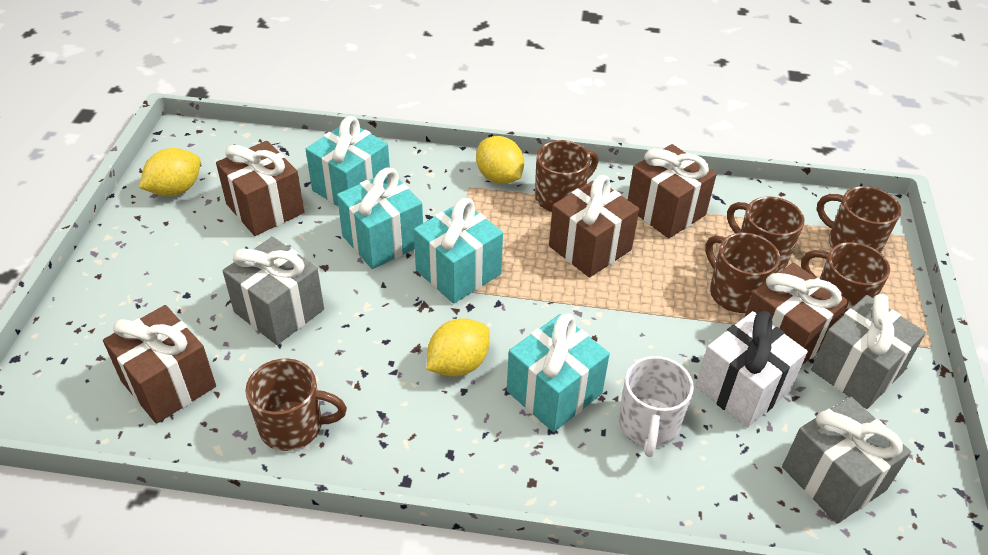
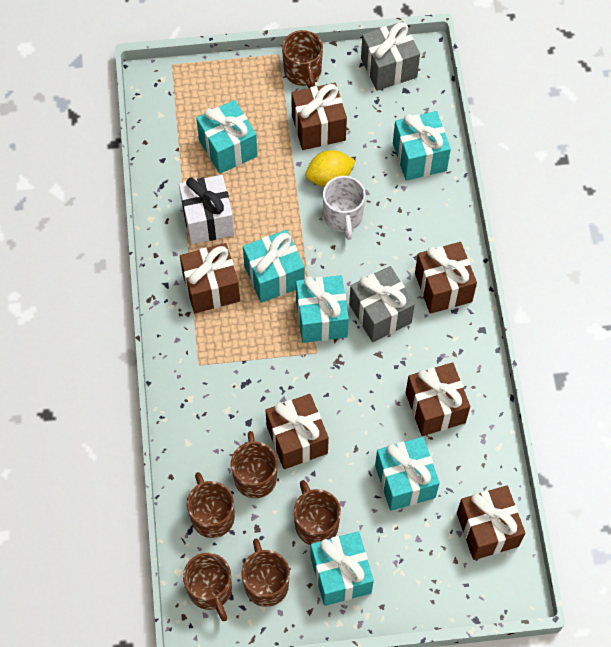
brown gift: 5 -> 6
grey gift: 3 -> 2
turquoise gift: 4 -> 6
yellow lemon: 3 -> 1

